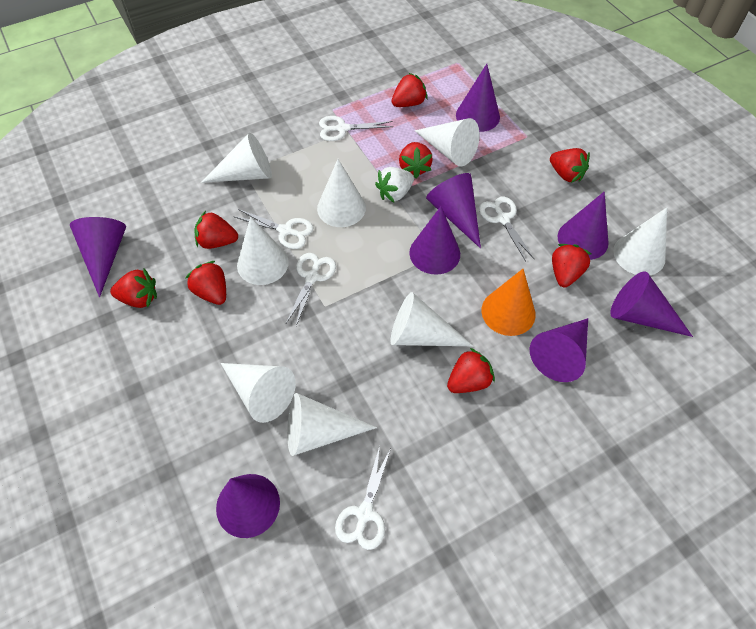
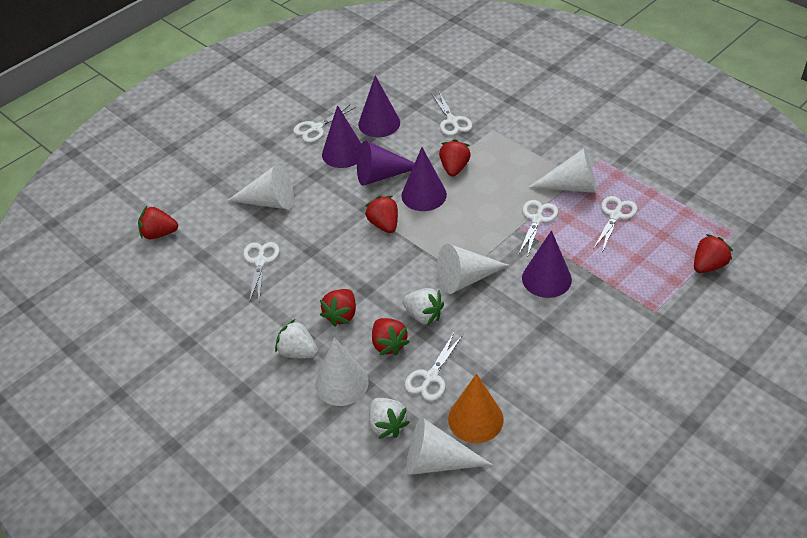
purple cone: 8 -> 5
red strawberry: 8 -> 6
white cone: 8 -> 5
white scissors: 5 -> 6
white strawberry: 1 -> 3

